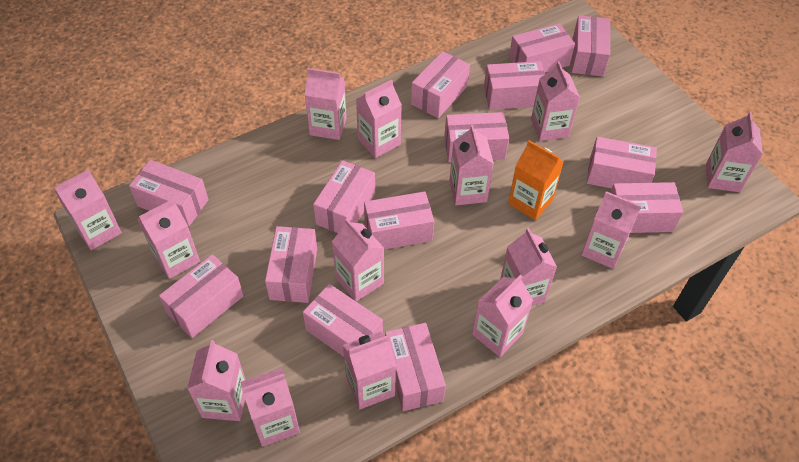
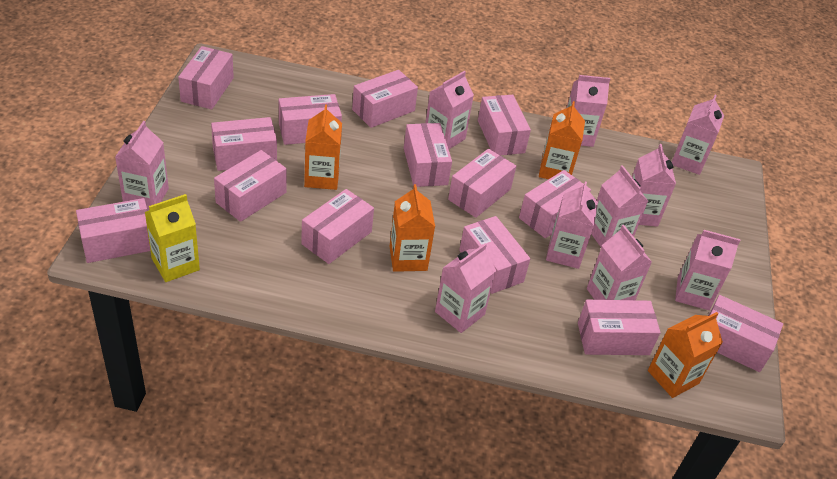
orange carton: 1 -> 4
pink carton: 14 -> 10
yellow carton: 0 -> 1

